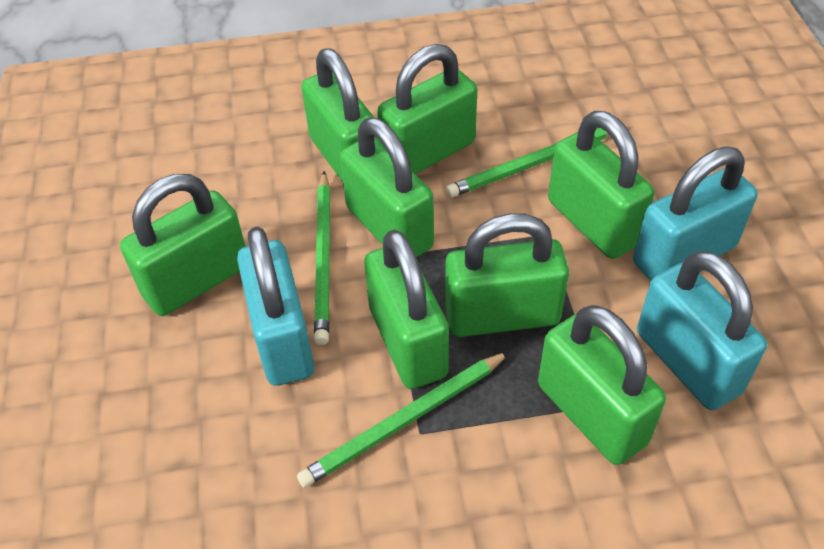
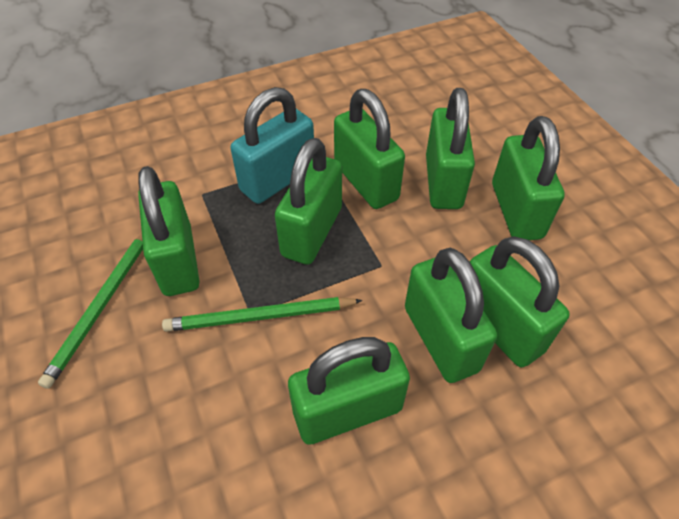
green pencil: 3 -> 2
turquoise padlock: 3 -> 1

